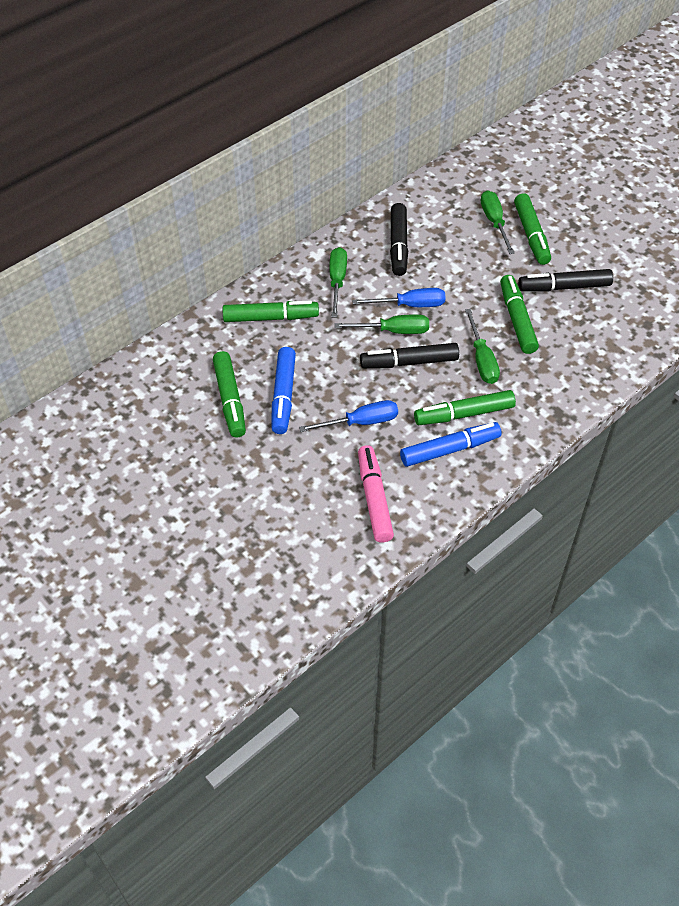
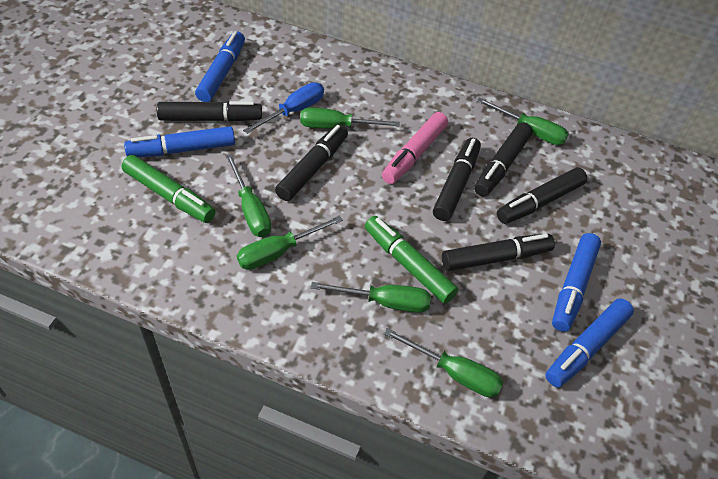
black marker: 3 -> 6
blue marker: 2 -> 4
blue screwdriver: 2 -> 1
green marker: 5 -> 2
green screwdriver: 4 -> 6

